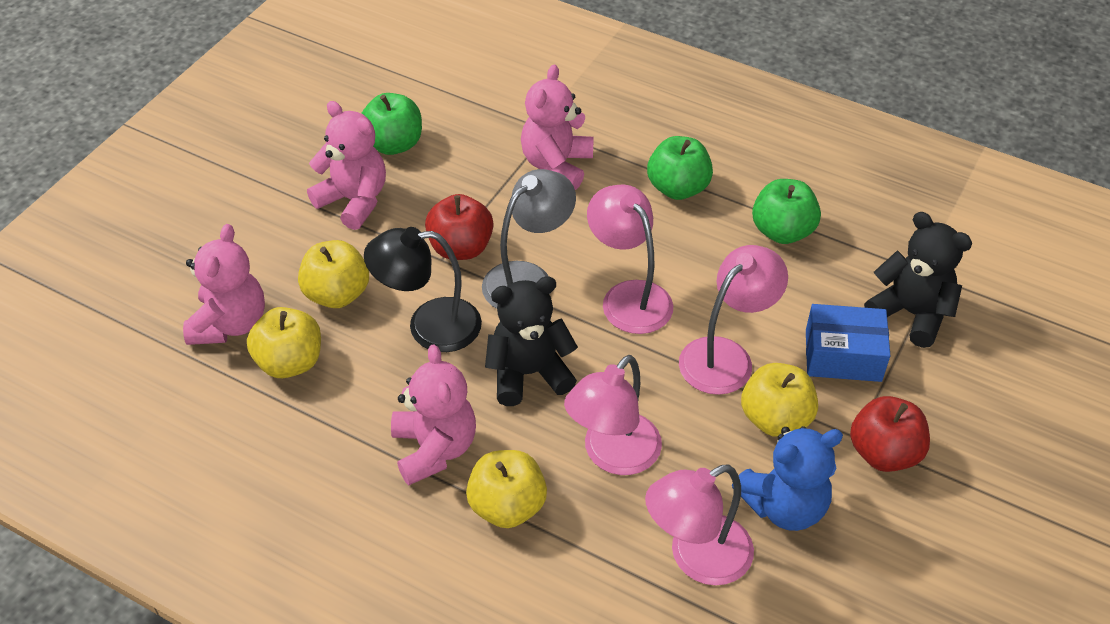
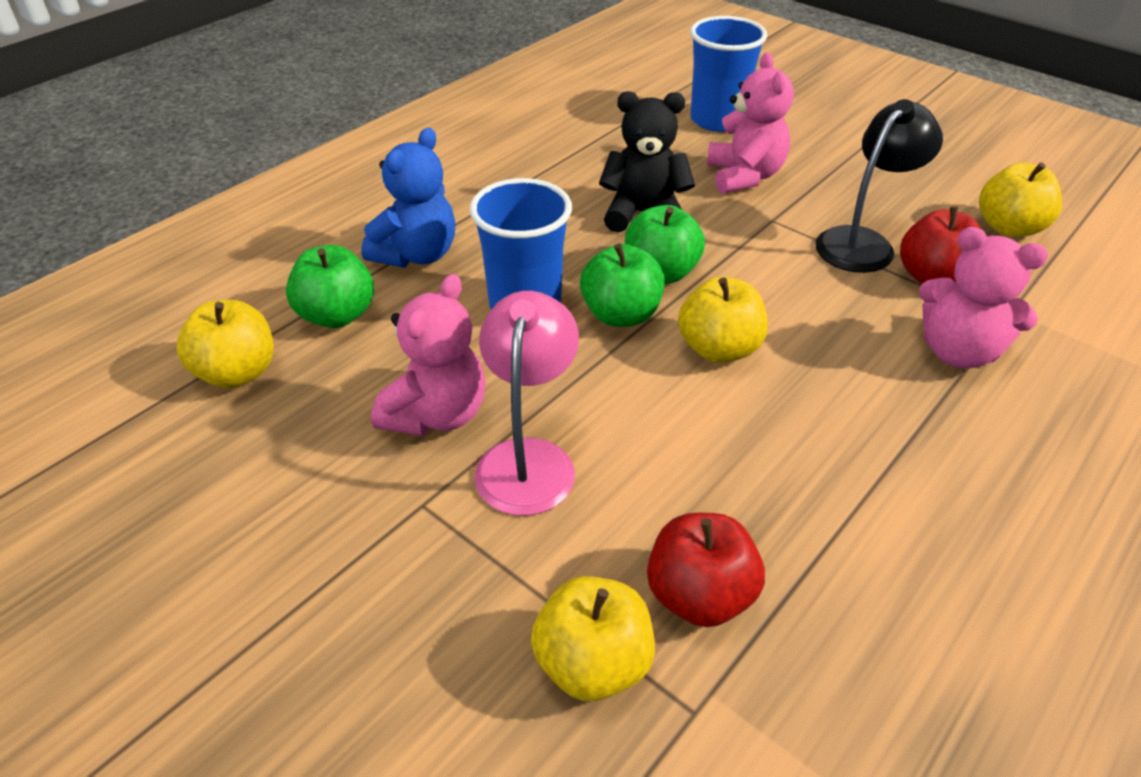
black teddy bear: 2 -> 1
blue box: 1 -> 0
blue cup: 0 -> 2
grey lamp: 1 -> 0
pink lamp: 4 -> 1
pink teddy bear: 4 -> 3

